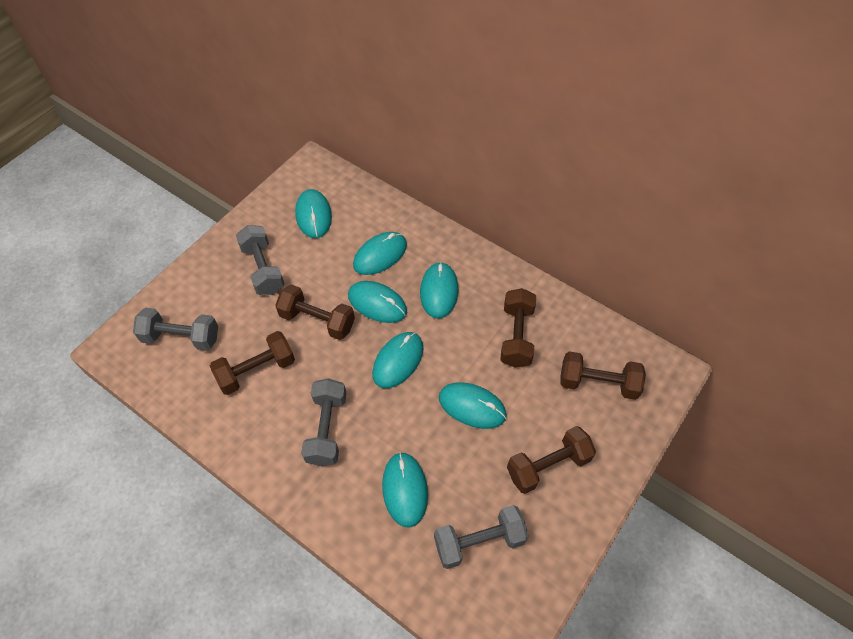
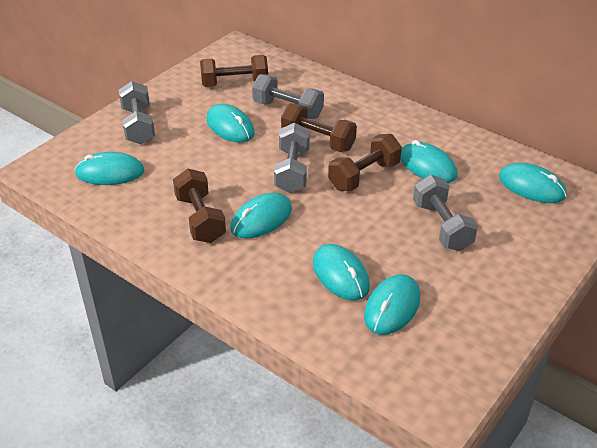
brown dumbbell: 5 -> 4

